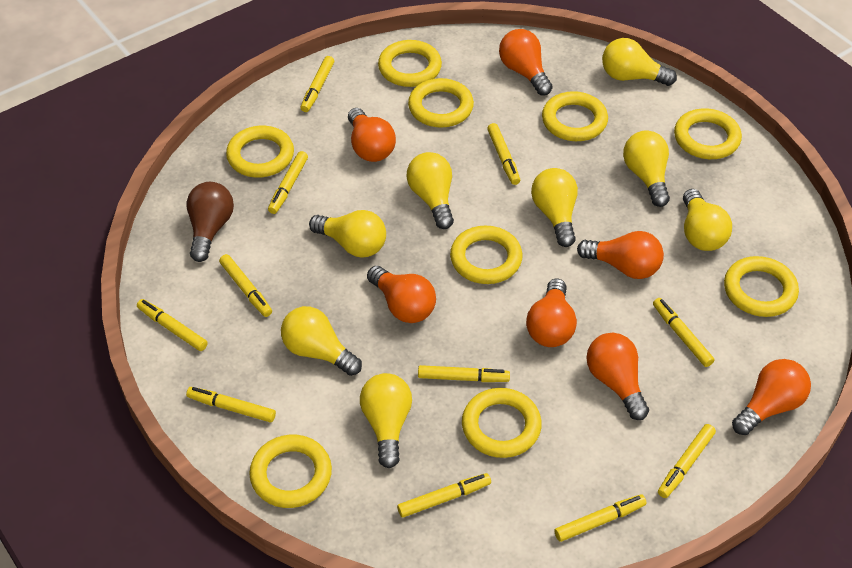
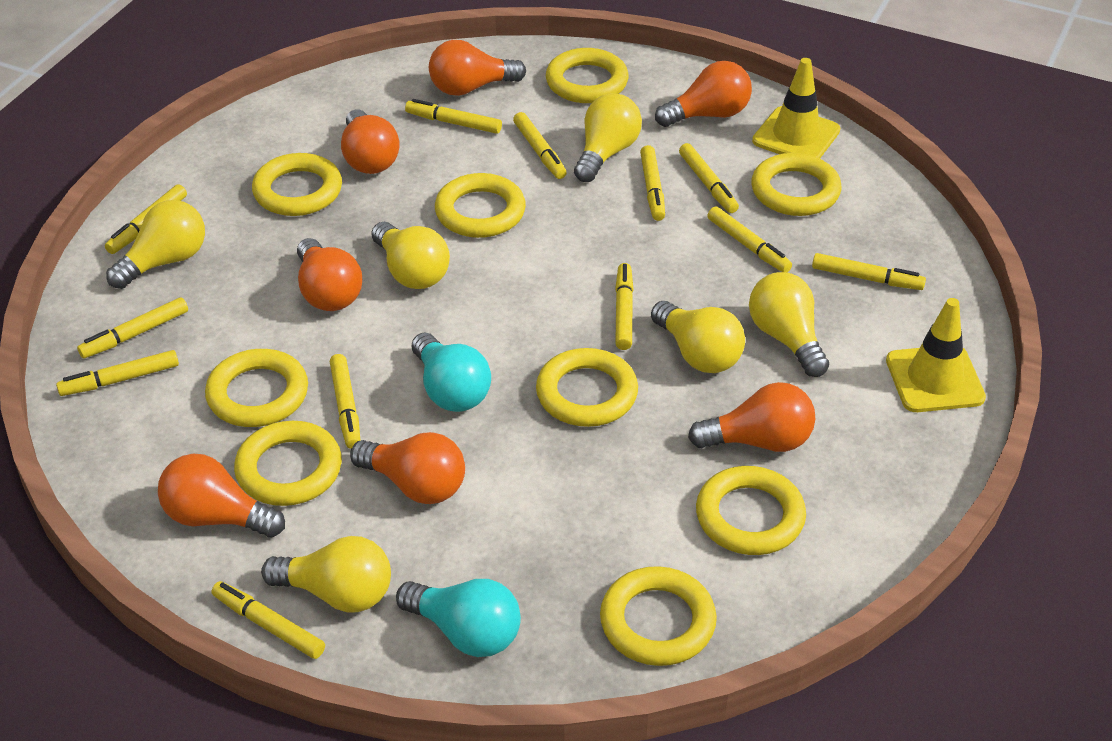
brown light bulb: 1 -> 0
turquoise light bulb: 0 -> 2
yellow light bulb: 8 -> 6
yellow marker: 11 -> 12
yellow traffic cone: 0 -> 2

